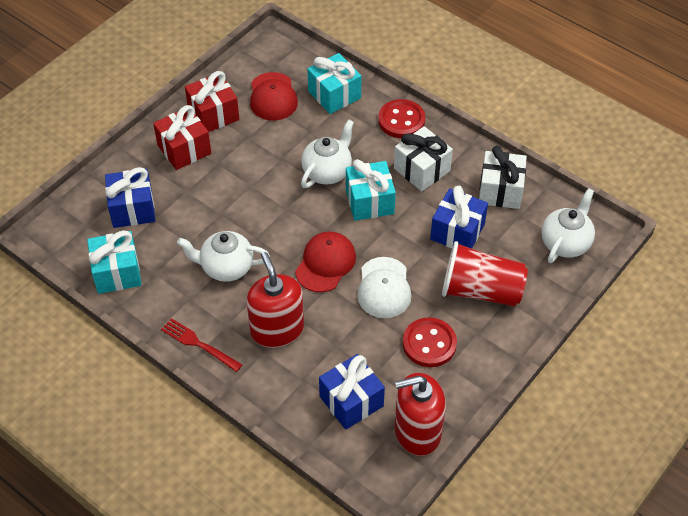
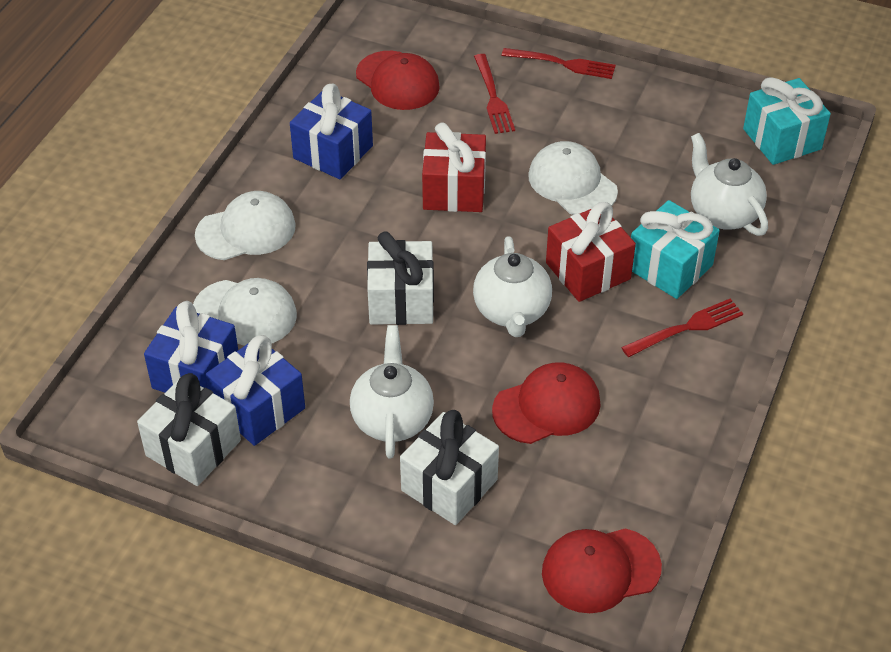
red button: 2 -> 0
red cap: 2 -> 3
red cup: 1 -> 0
red fork: 1 -> 3
red soap dispenser: 2 -> 0
turquoise gift: 3 -> 2
white cap: 1 -> 3
white gift: 2 -> 3

